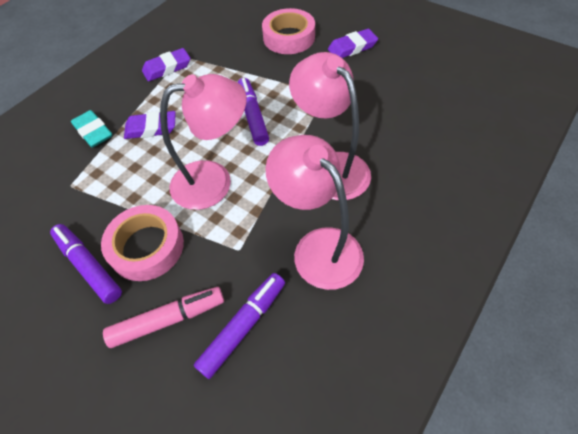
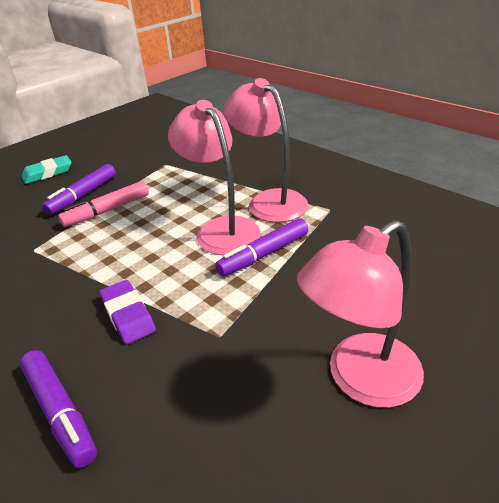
pink tape: 2 -> 0
purple eraser: 3 -> 1

